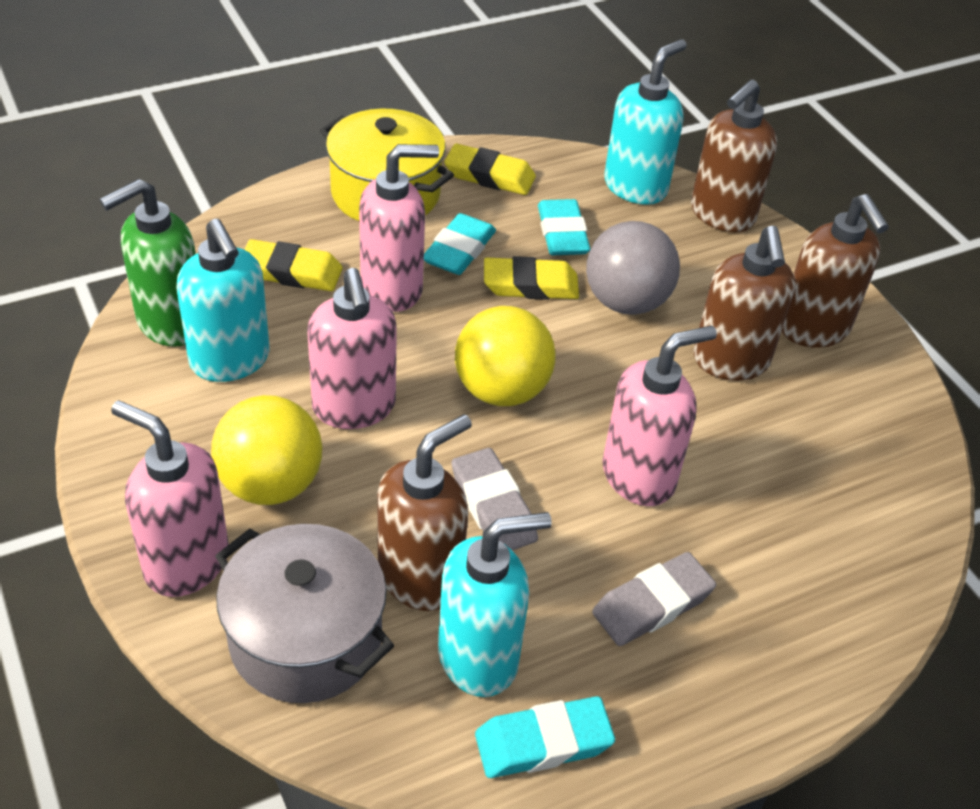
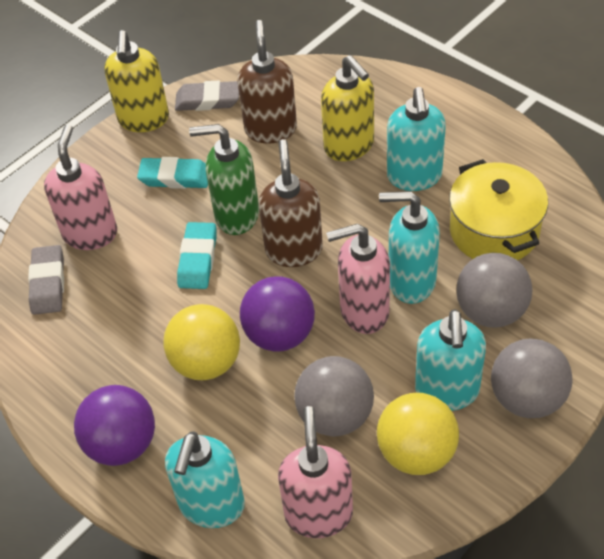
brown soap dispenser: 4 -> 2
grey ball: 1 -> 3
grey pot: 1 -> 0
pink soap dispenser: 4 -> 3
purple ball: 0 -> 2
turquoise eraser: 3 -> 2
turquoise soap dispenser: 3 -> 4
yellow eraser: 3 -> 0
yellow soap dispenser: 0 -> 2

